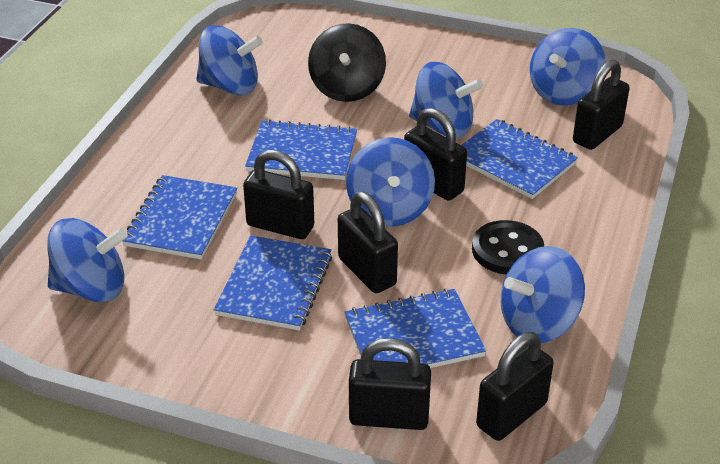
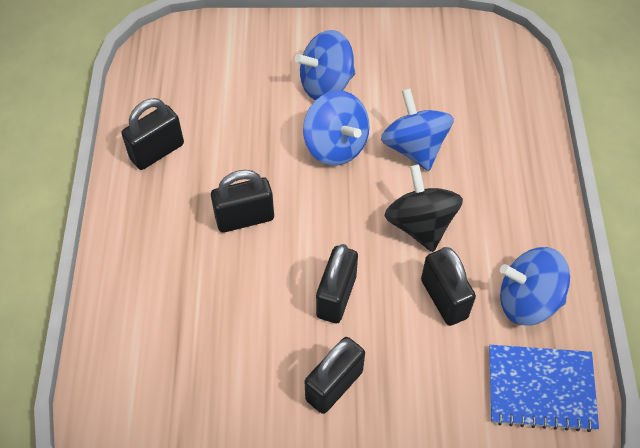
black button: 1 -> 0
black padlock: 6 -> 5
blue notebook: 5 -> 1
blue spinning top: 6 -> 4

